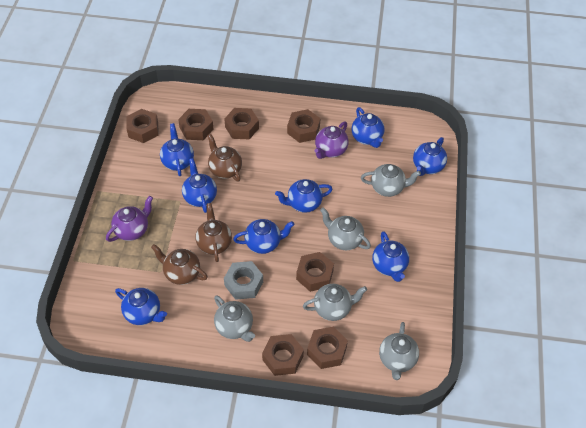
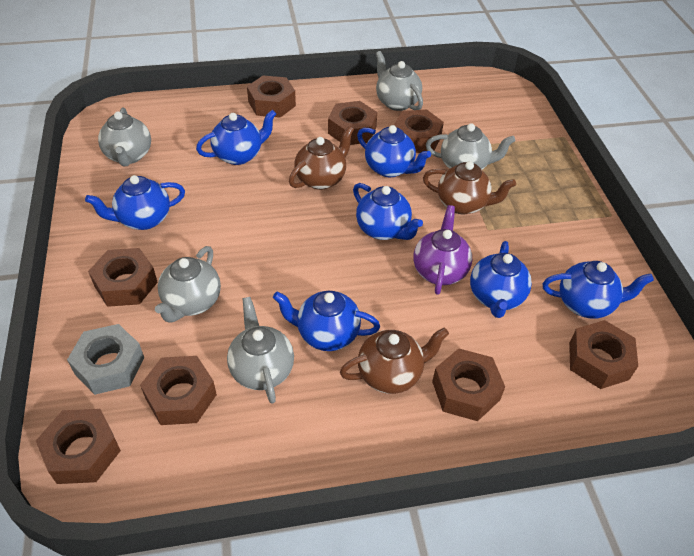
blue teapot: 8 -> 7
brown nut: 7 -> 8
purple teapot: 2 -> 1

